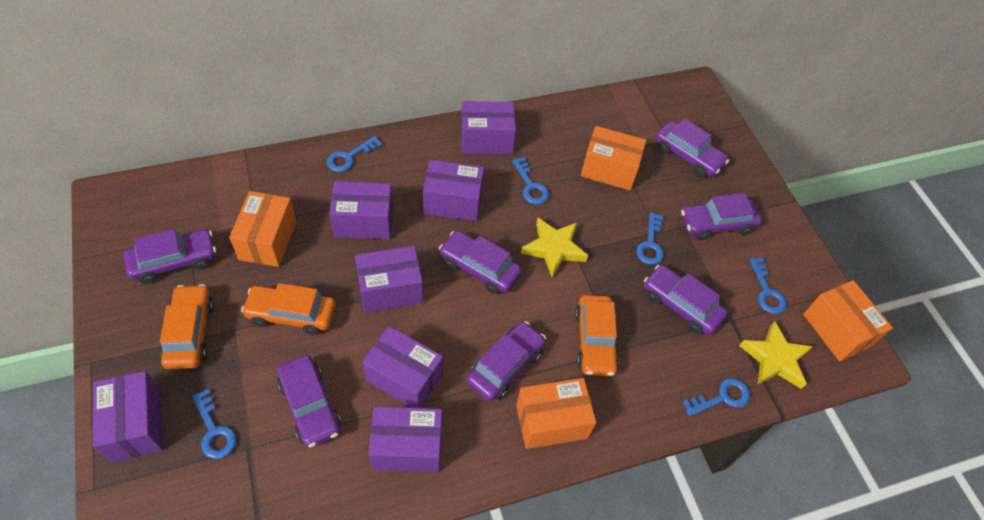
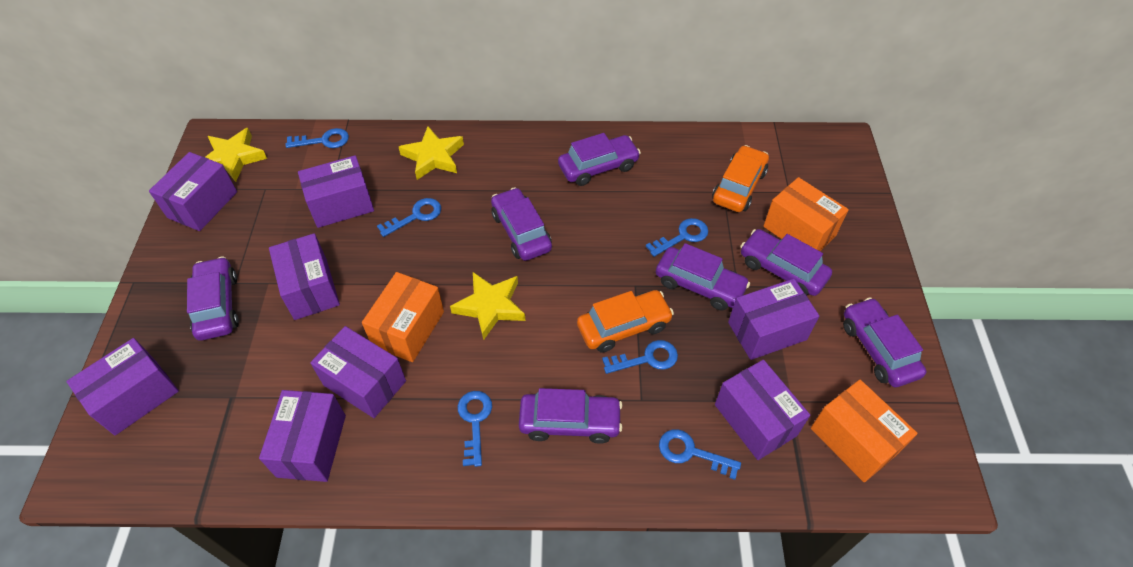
orange box: 4 -> 3
orange car: 3 -> 2
purple box: 7 -> 8
yellow star: 2 -> 3

